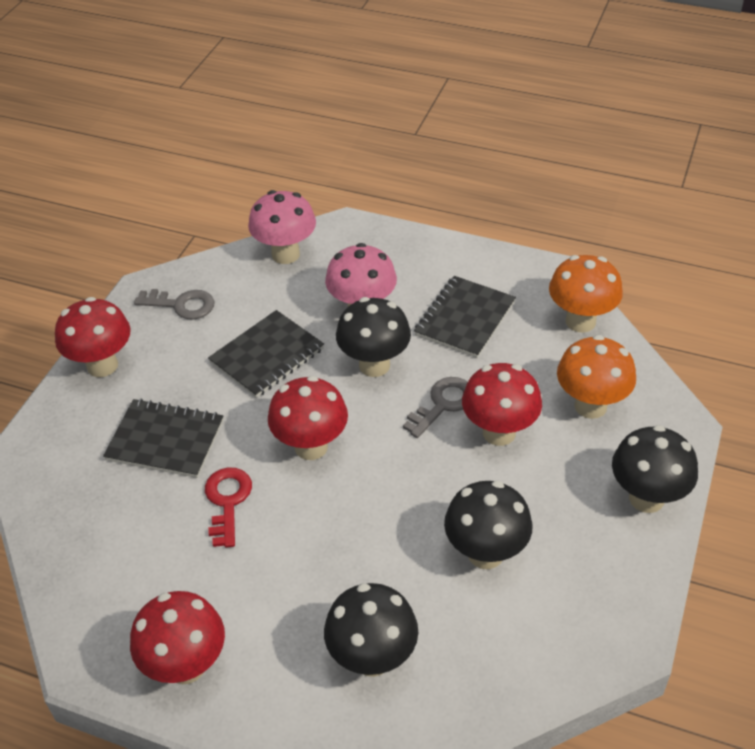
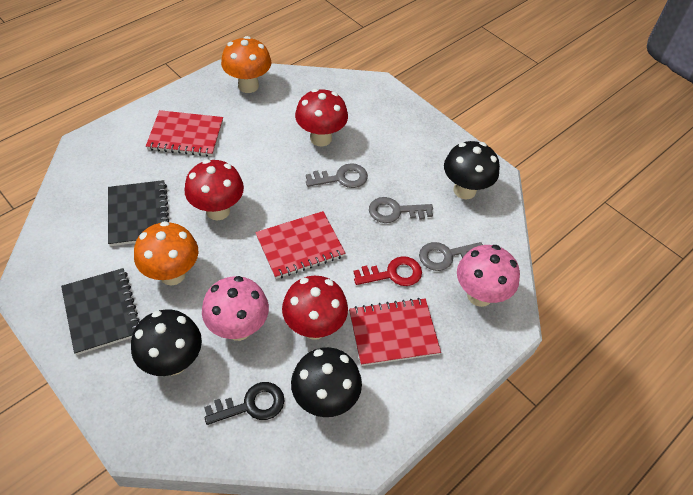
black key: 0 -> 1
black mushroom: 4 -> 3
black notebook: 3 -> 2
grey key: 2 -> 3
red mushroom: 4 -> 3
red notebook: 0 -> 3

